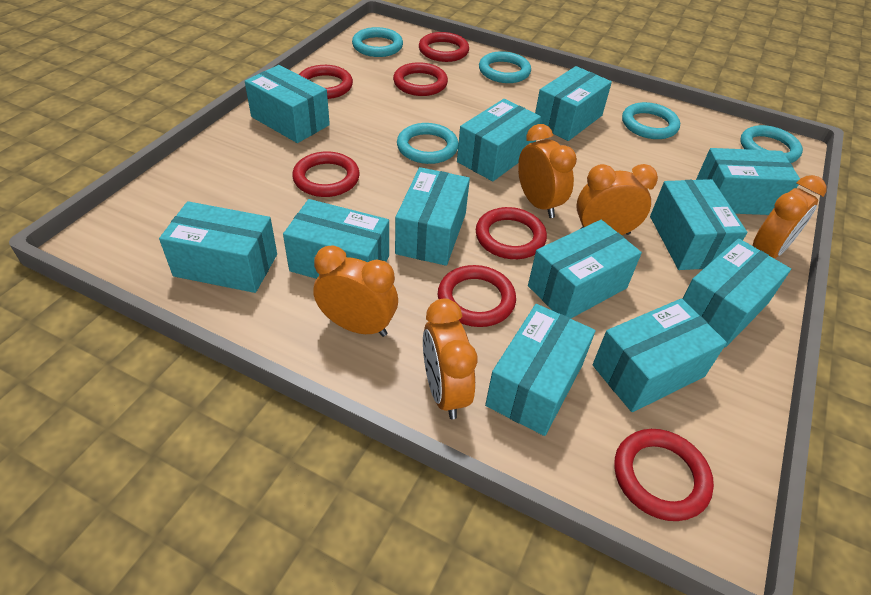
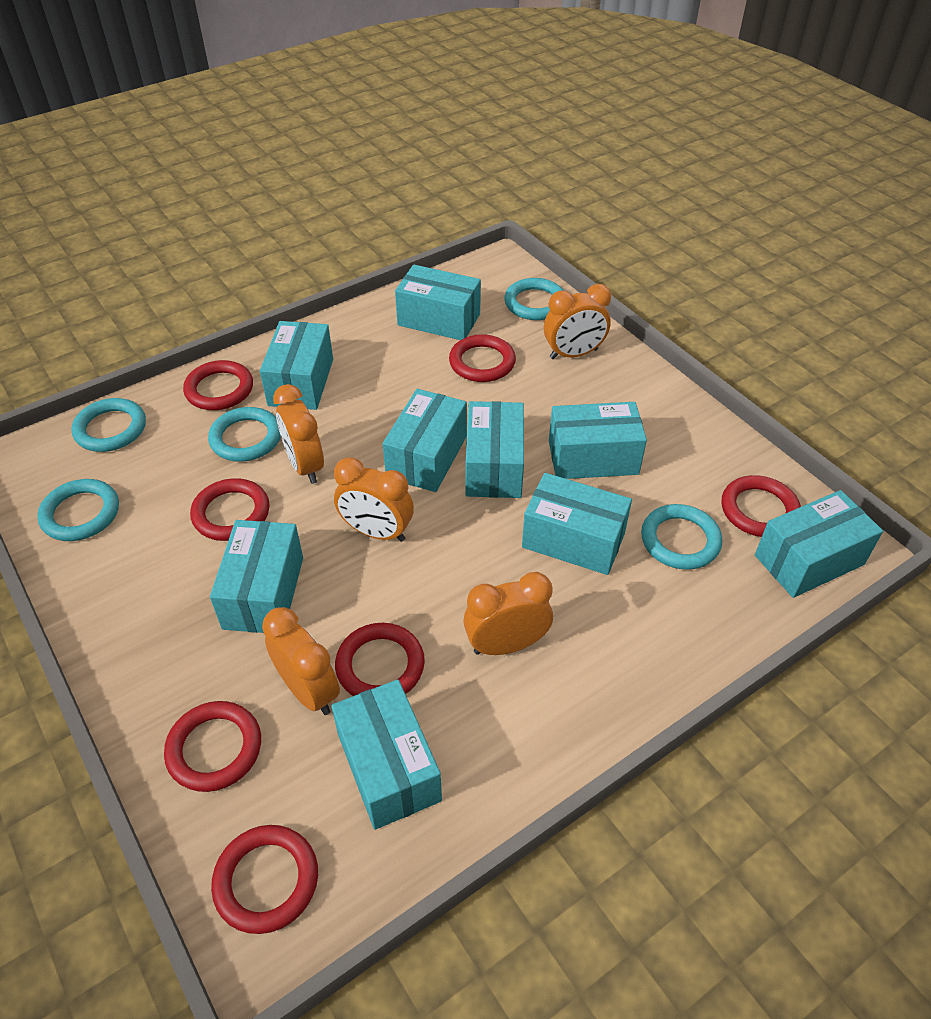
turquoise box: 12 -> 9

